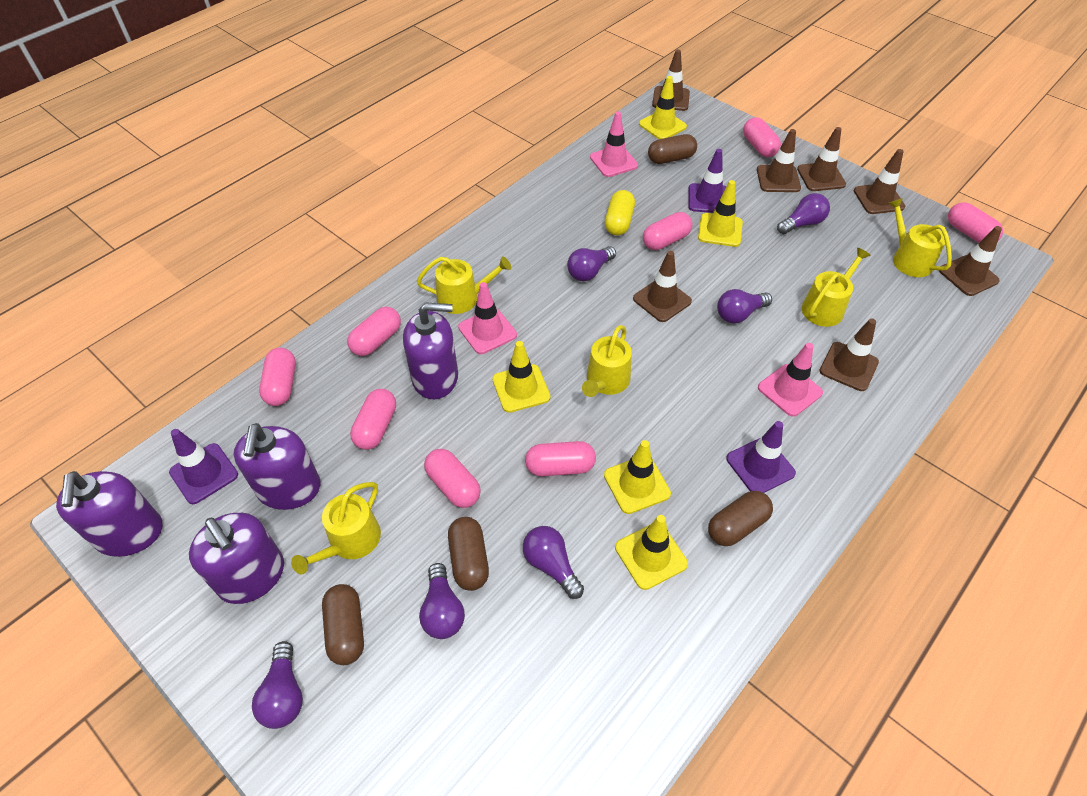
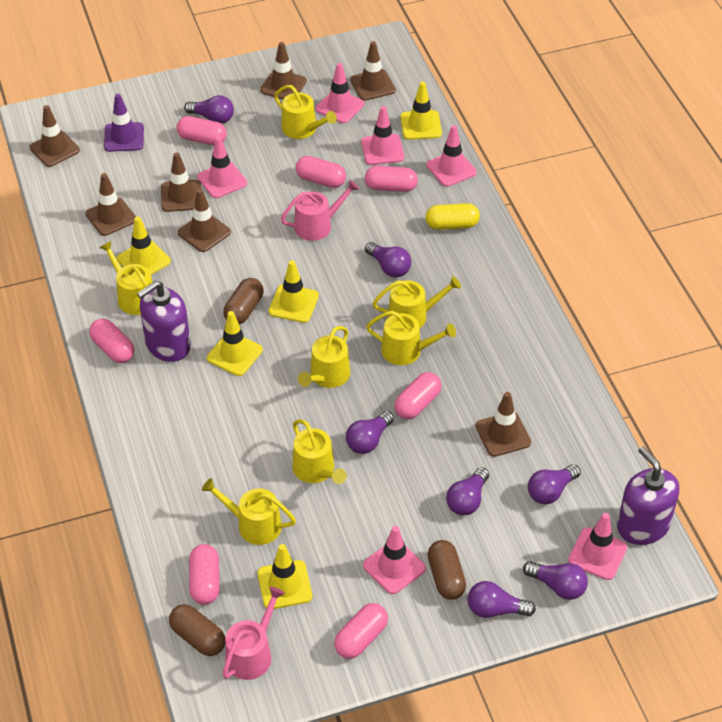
brown capsule: 4 -> 3
pink capsule: 8 -> 7
pink traffic cone: 3 -> 6
pink watering can: 0 -> 2
purple light bulb: 6 -> 7
purple soap dispenser: 4 -> 2
purple traffic cone: 3 -> 1
yellow watering can: 5 -> 7

